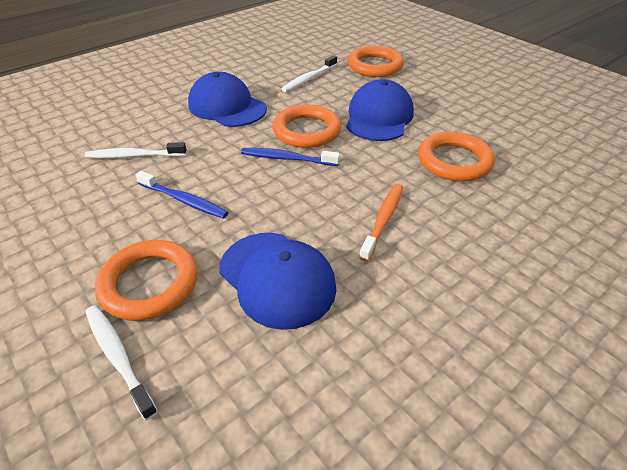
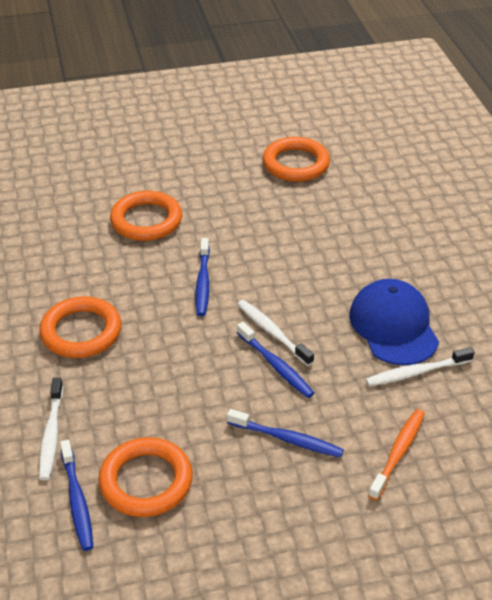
blue cap: 3 -> 1
blue toothbrush: 2 -> 4

